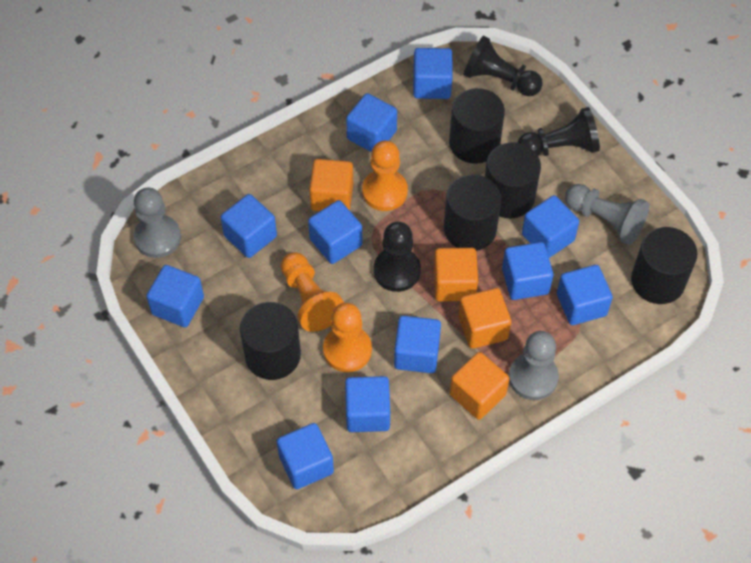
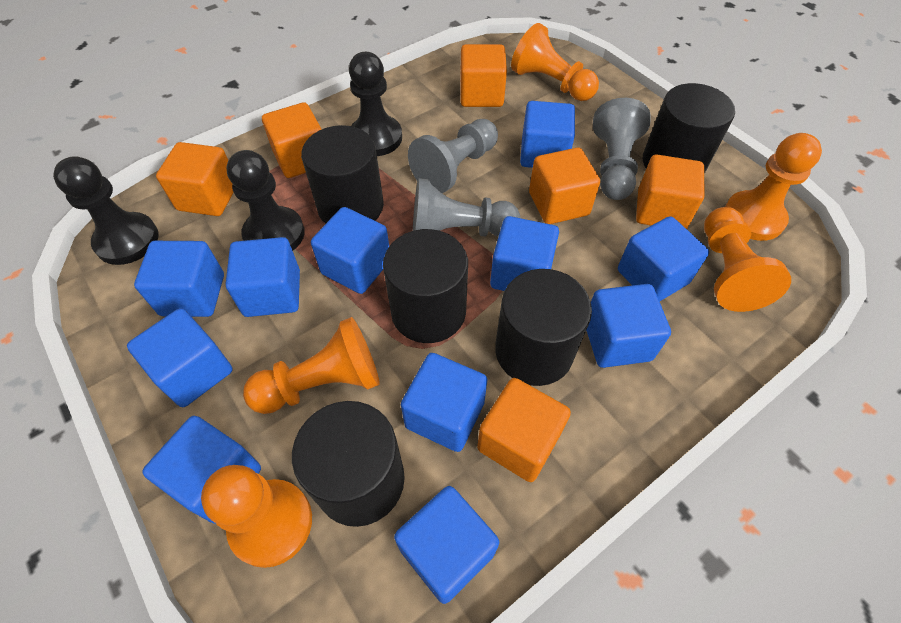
orange cube: 4 -> 6
orange pawn: 3 -> 5

